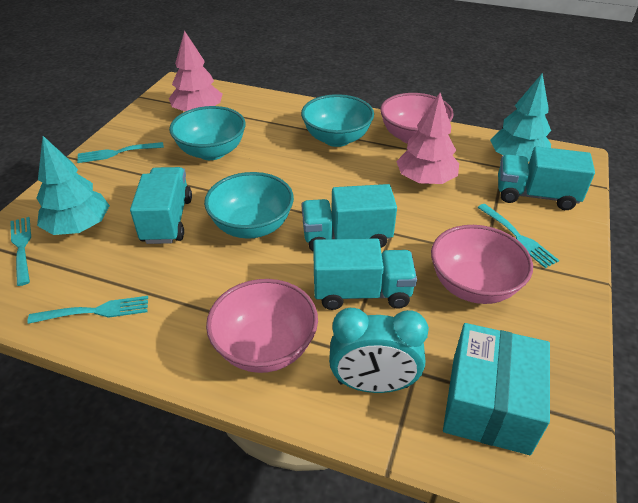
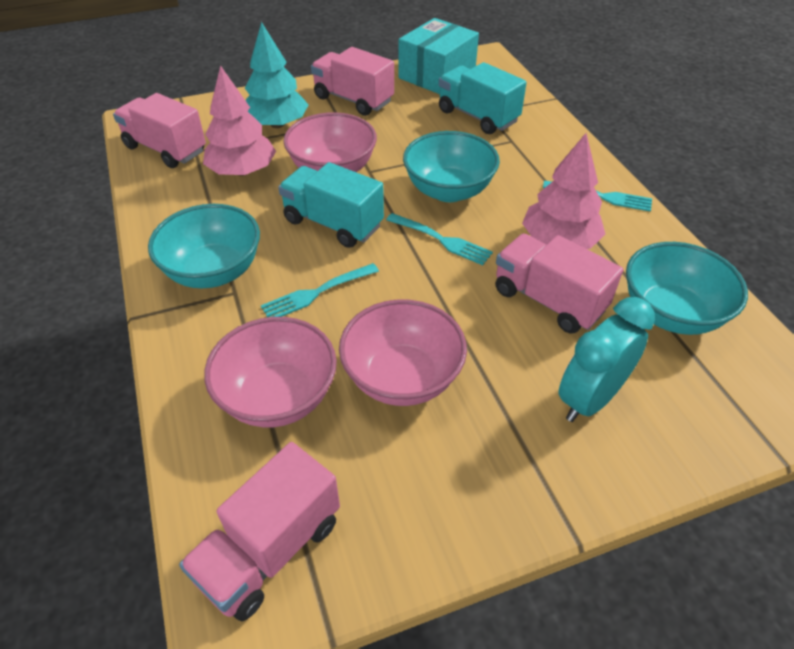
pink truck: 0 -> 4
turquoise fork: 4 -> 3
turquoise tree: 2 -> 1
turquoise truck: 4 -> 2

